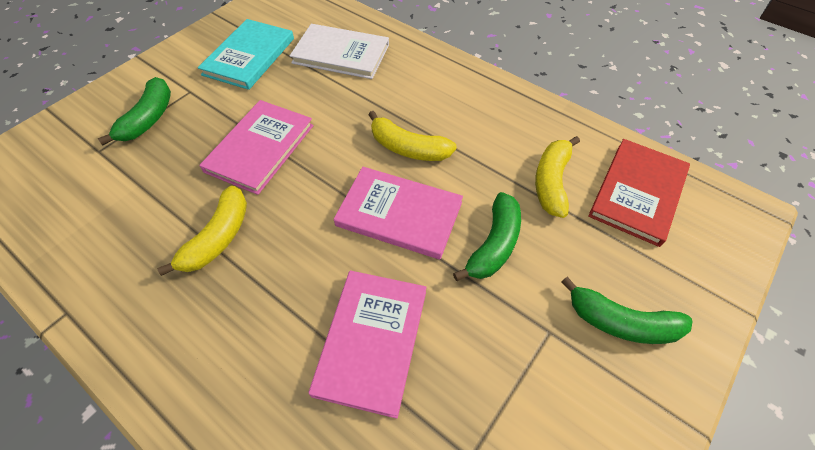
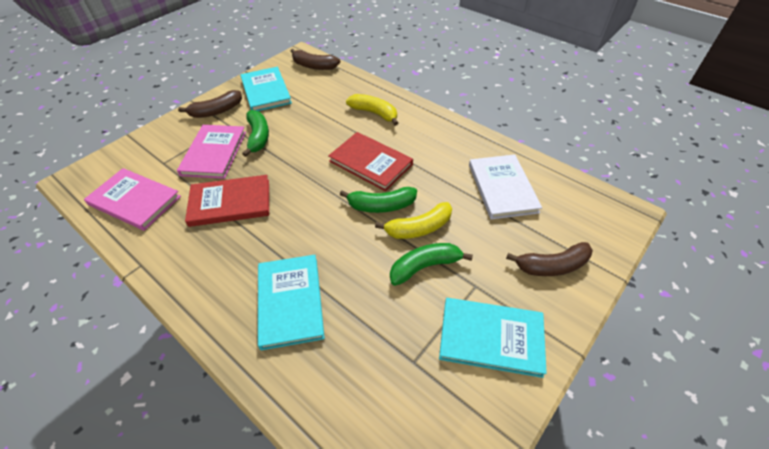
brown banana: 0 -> 3
pink book: 3 -> 2
red book: 1 -> 2
turquoise book: 1 -> 3
yellow banana: 3 -> 2

